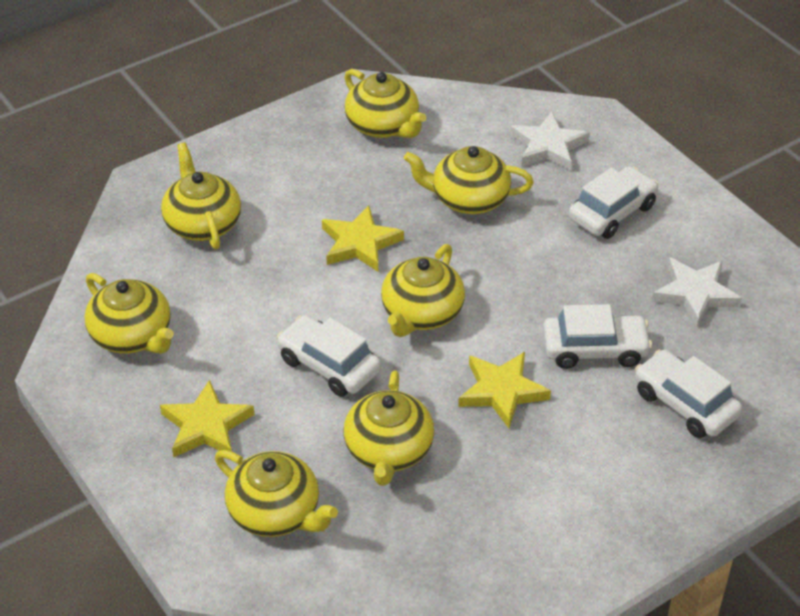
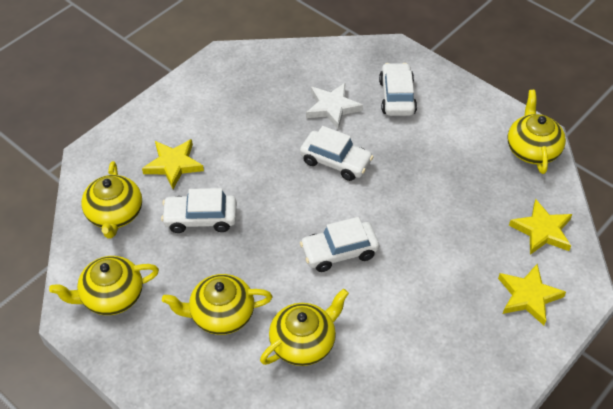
white star: 2 -> 1
yellow teapot: 7 -> 5

